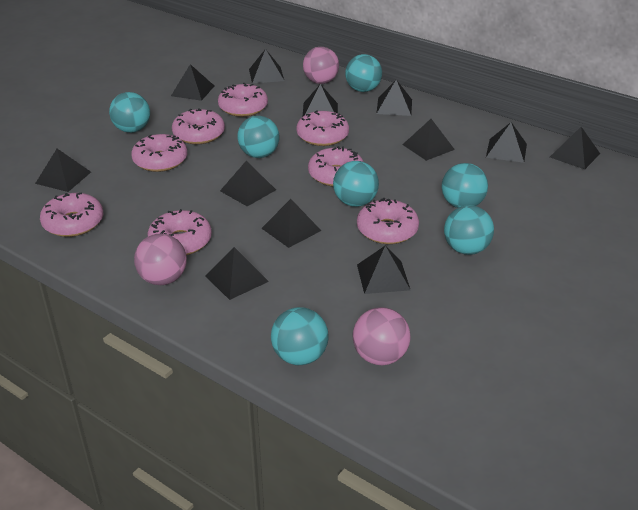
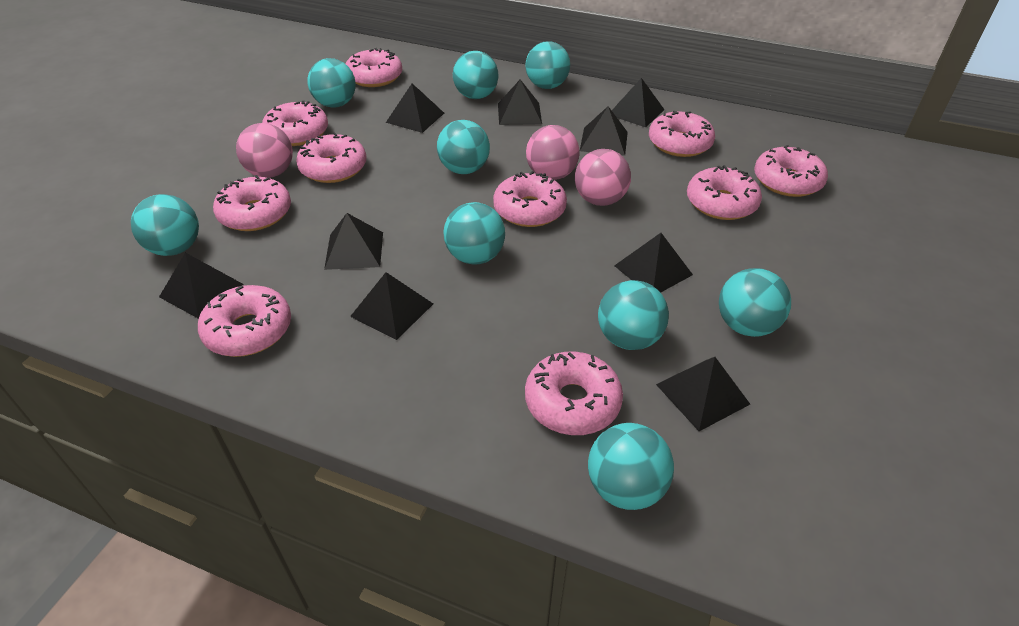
black pyramid: 12 -> 9
pink donut: 8 -> 10
turquoise ball: 7 -> 9

